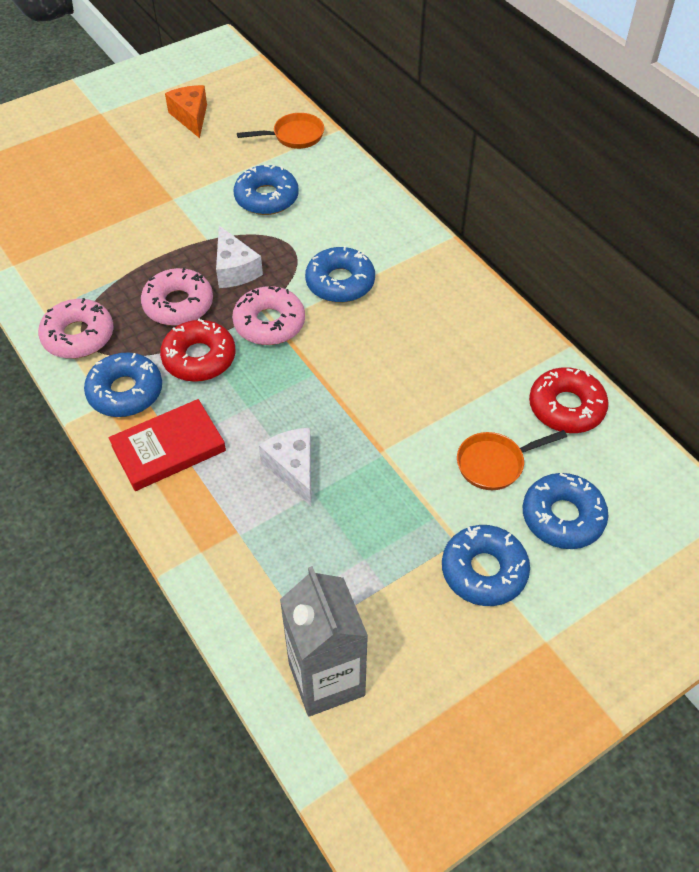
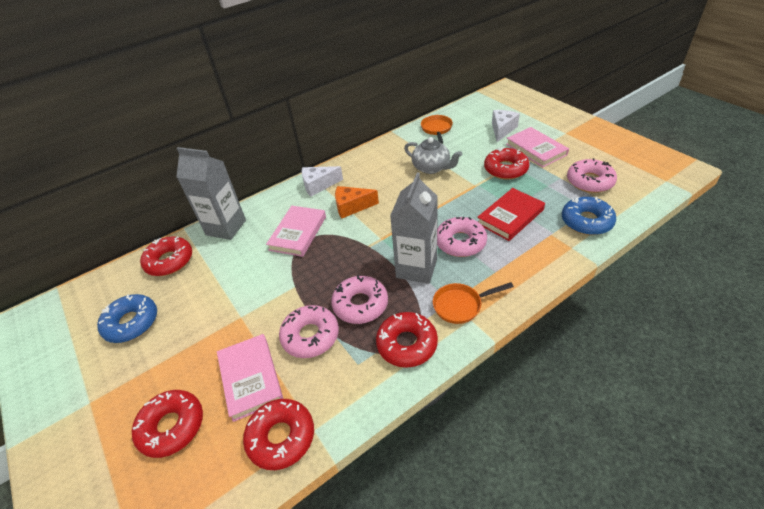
blue donut: 5 -> 2
grey carton: 1 -> 2
grey teapot: 0 -> 1
pink book: 0 -> 3
pink donut: 3 -> 4
red donut: 2 -> 5

